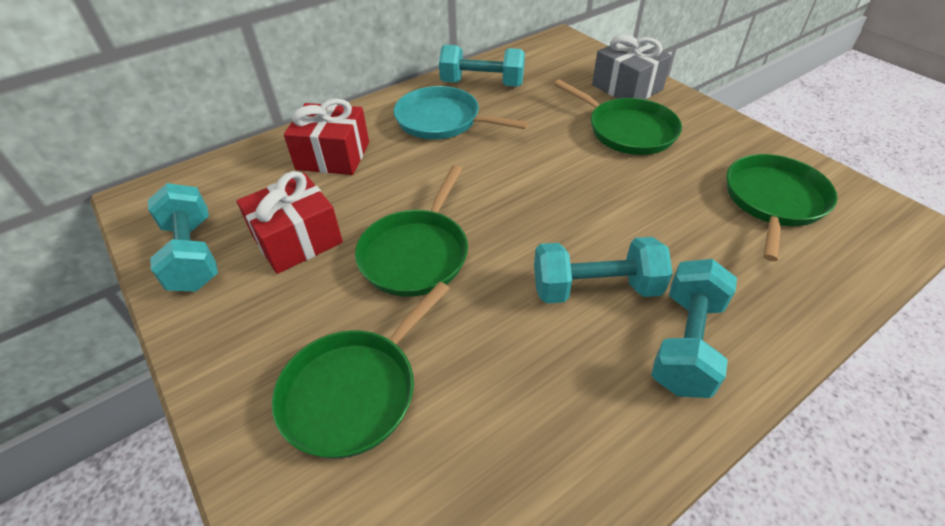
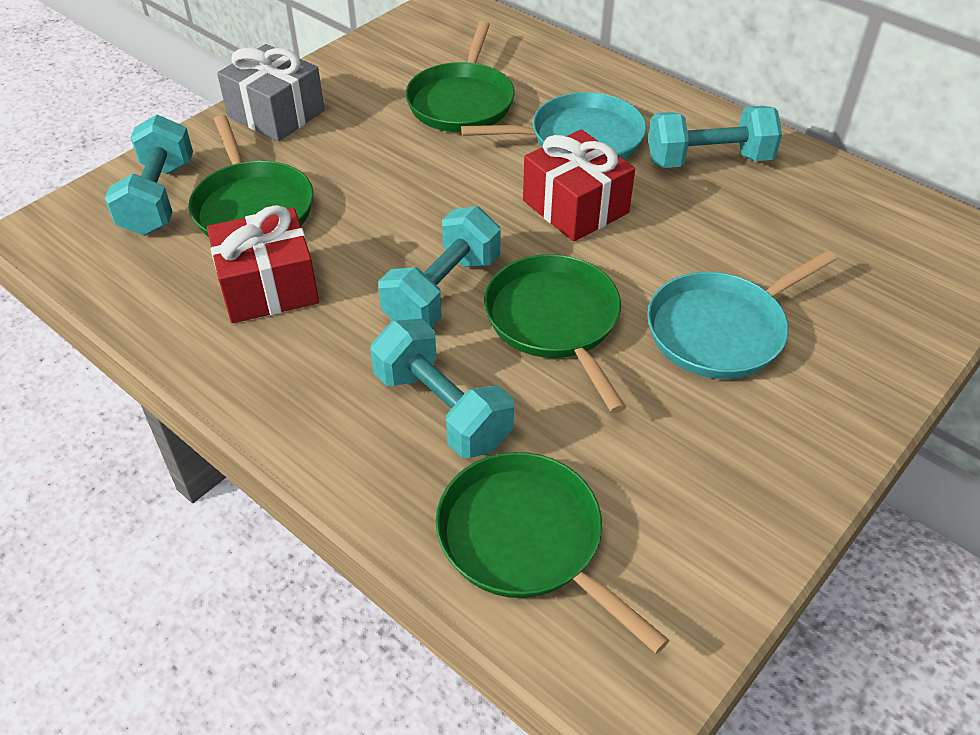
turquoise pan: 1 -> 2

